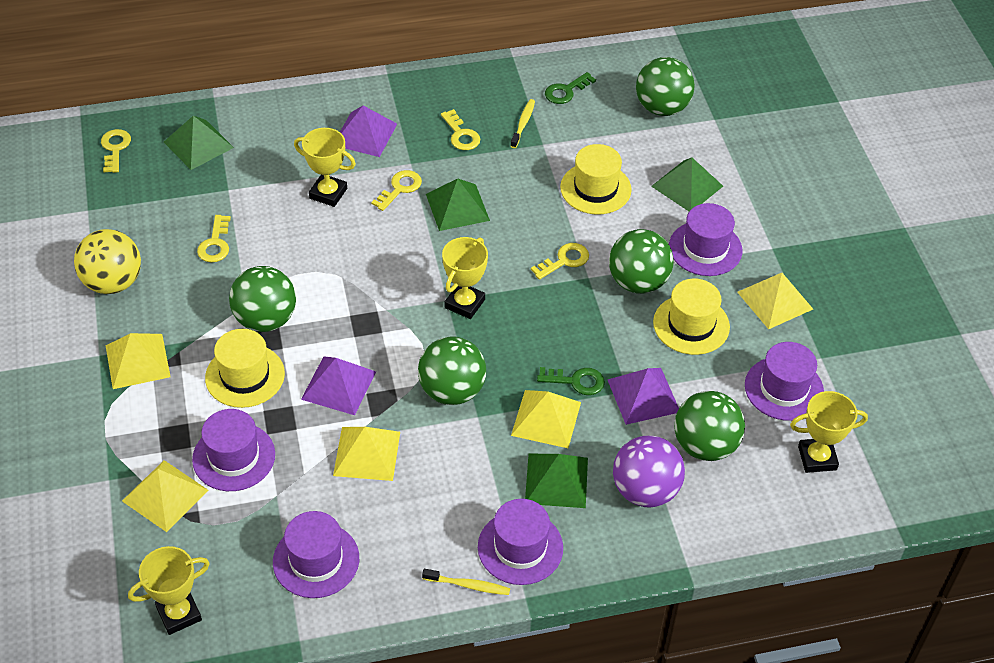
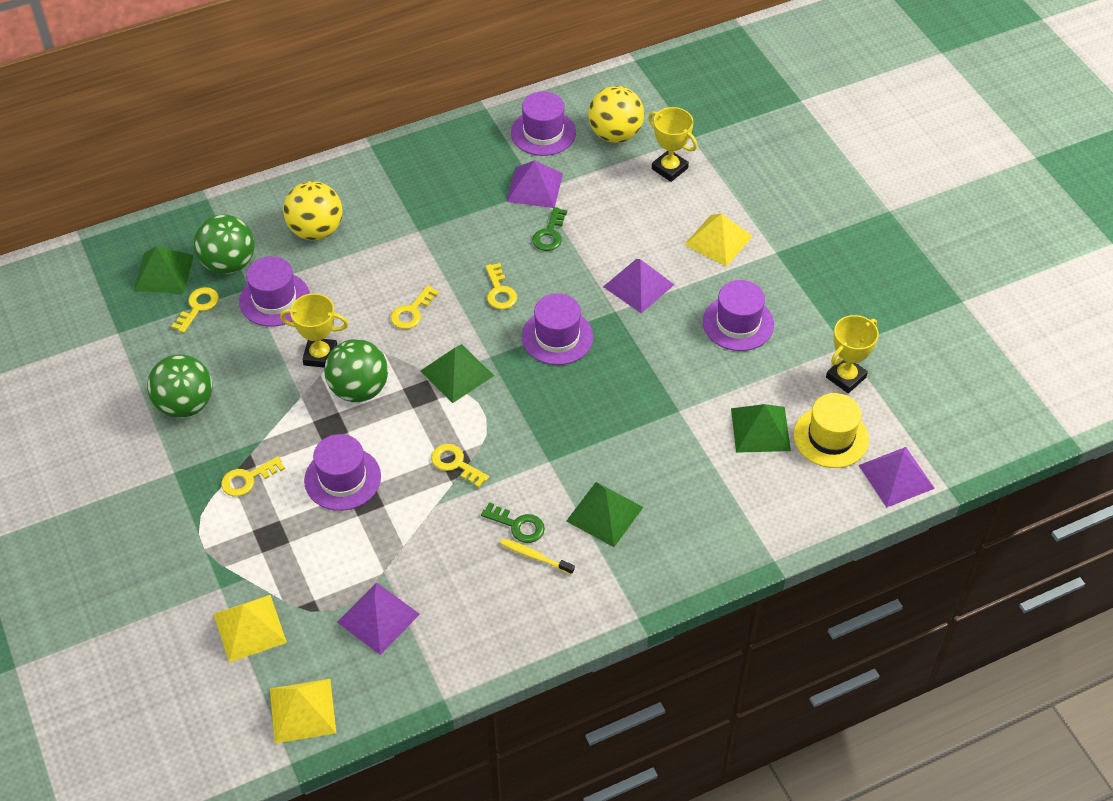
green ball: 5 -> 3
purple ball: 1 -> 0
purple pyramid: 3 -> 4
yellow ball: 1 -> 2
yellow hat: 3 -> 1
yellow pyramid: 5 -> 3
yellow toothbrush: 2 -> 1
yellow trophy: 4 -> 3

